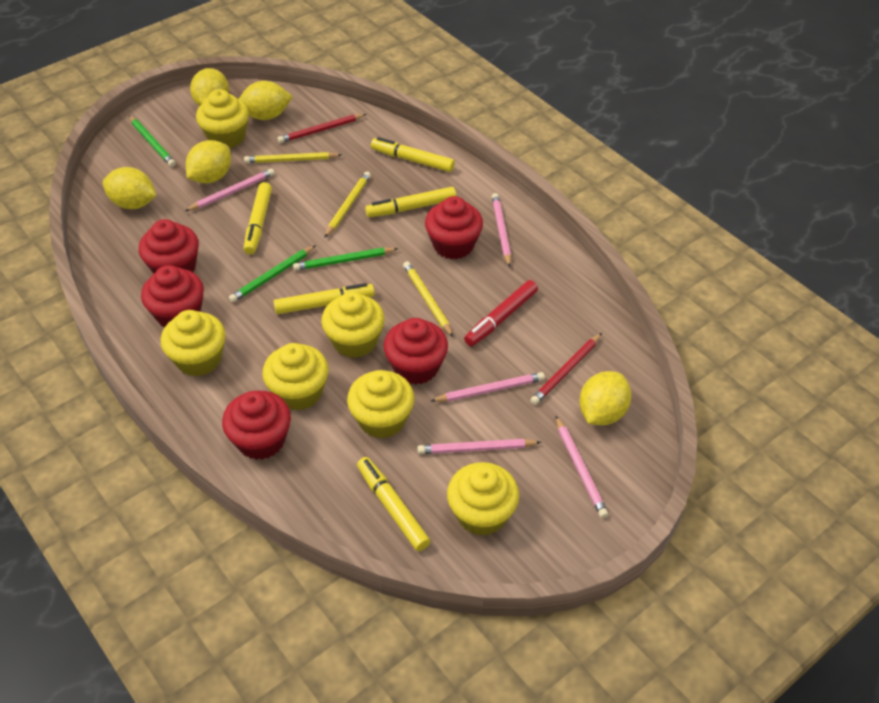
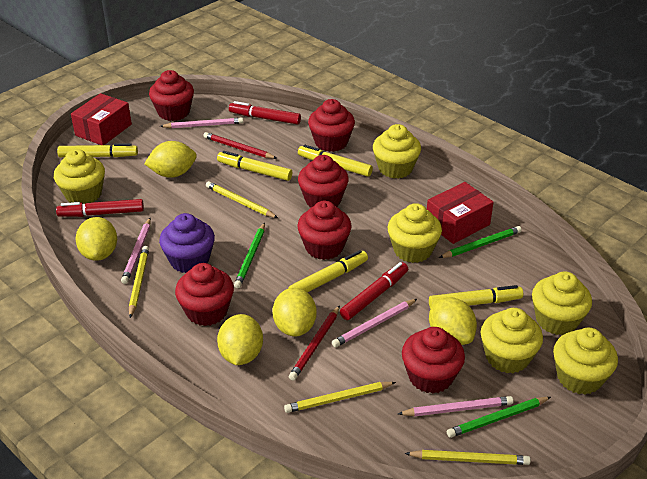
pink pencil: 5 -> 4
purple cupcake: 0 -> 1
red box: 0 -> 2
red cupcake: 5 -> 6
red marker: 1 -> 3
yellow pencil: 3 -> 4

